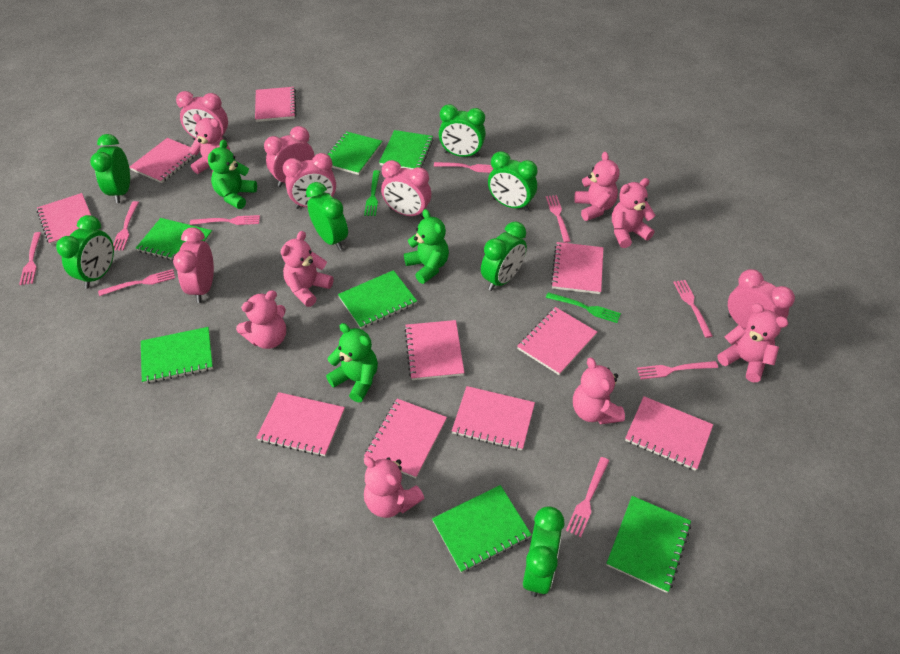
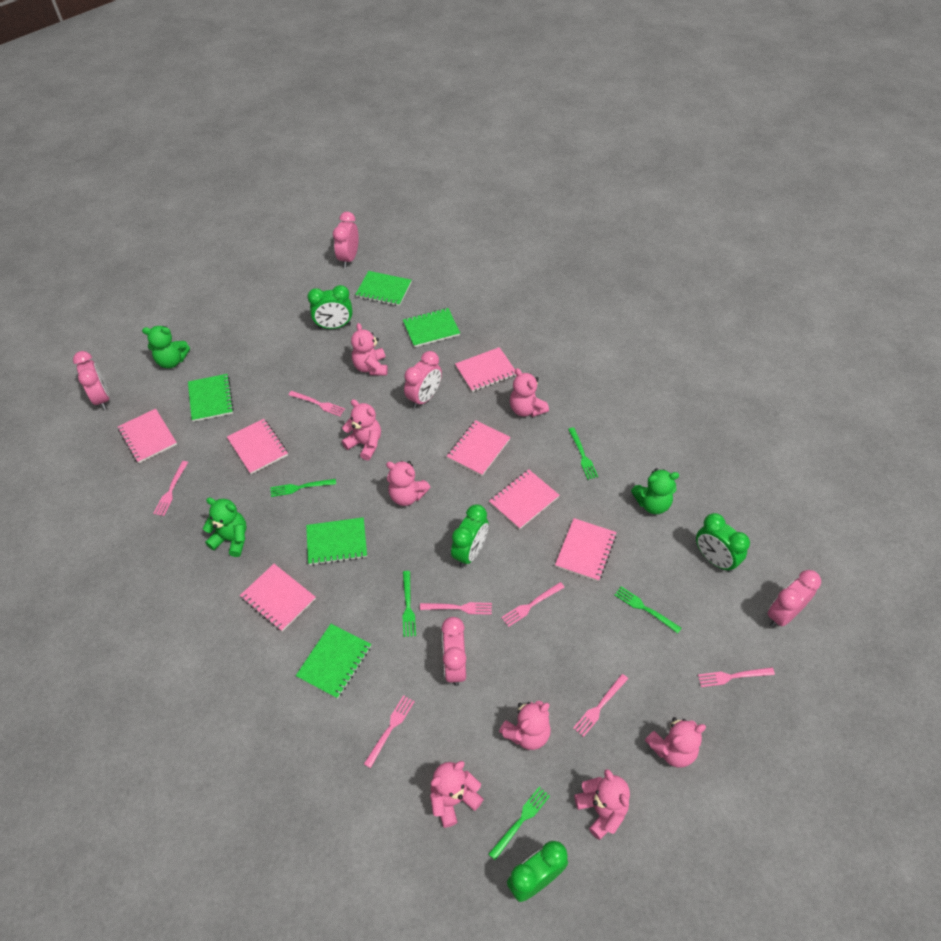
green clock: 7 -> 4
green fork: 2 -> 5
green notebook: 7 -> 5
pink clock: 6 -> 5
pink fork: 9 -> 7
pink notebook: 10 -> 7

